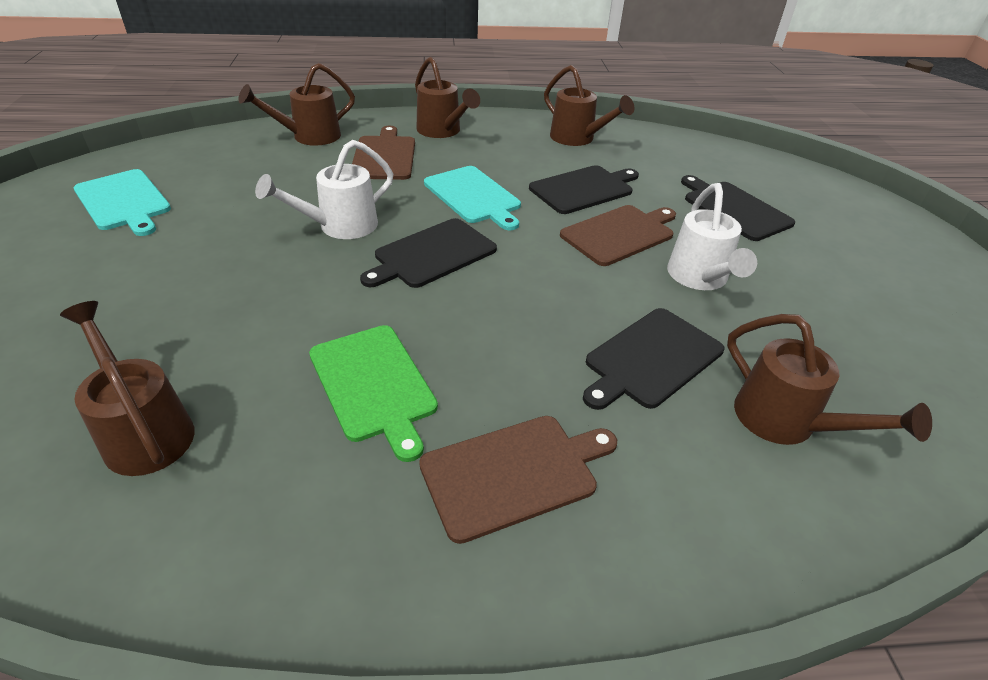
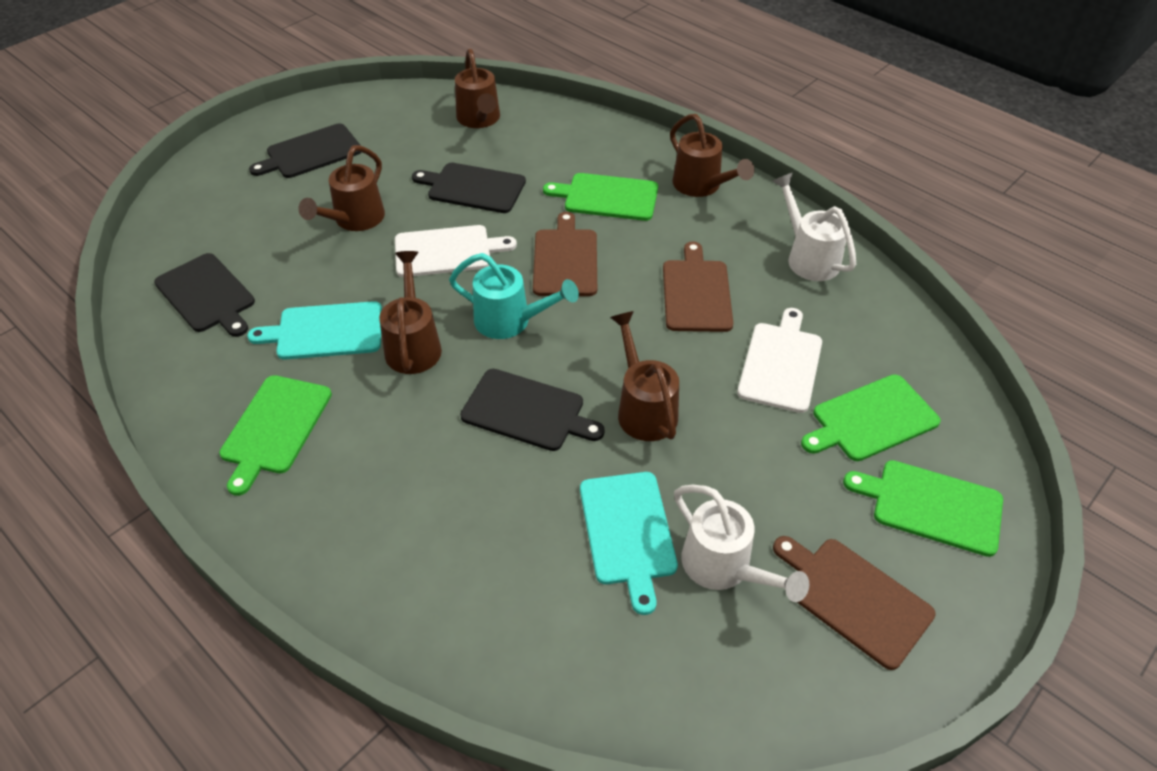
green cutting board: 1 -> 4
turquoise watering can: 0 -> 1
white cutting board: 0 -> 2

